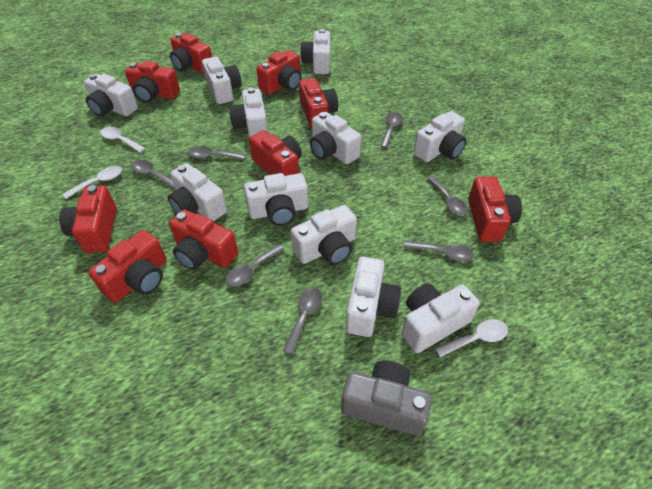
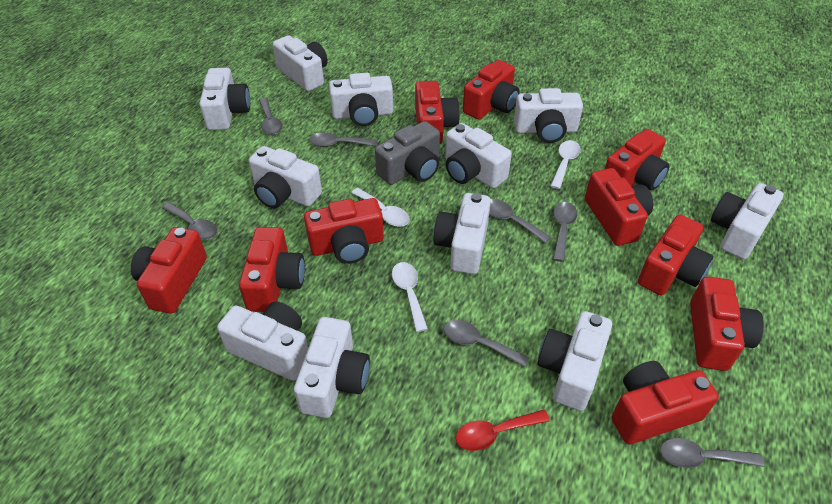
red camera: 9 -> 10
red spoon: 0 -> 1

